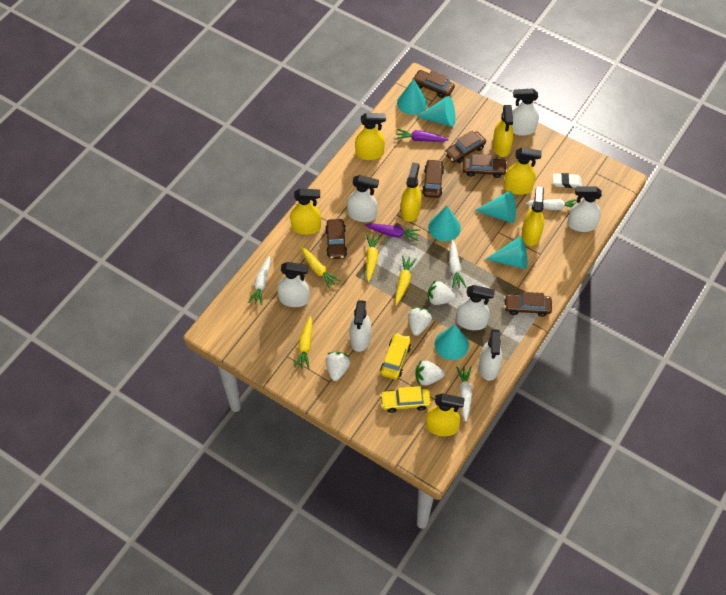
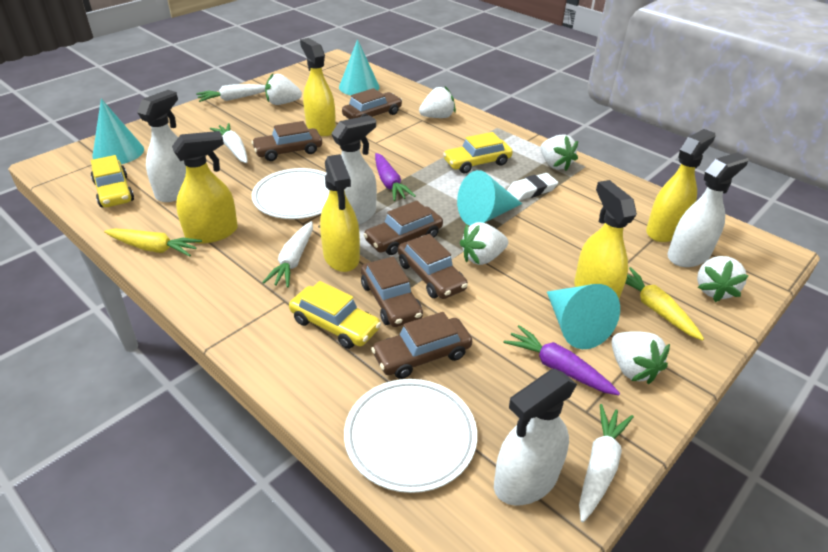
turquoise cone: 6 -> 4
white plate: 0 -> 2
white spray bottle: 7 -> 4
white strawberry: 4 -> 6
yellow car: 2 -> 3
yellow carrot: 4 -> 2
yellow spray bottle: 7 -> 5

